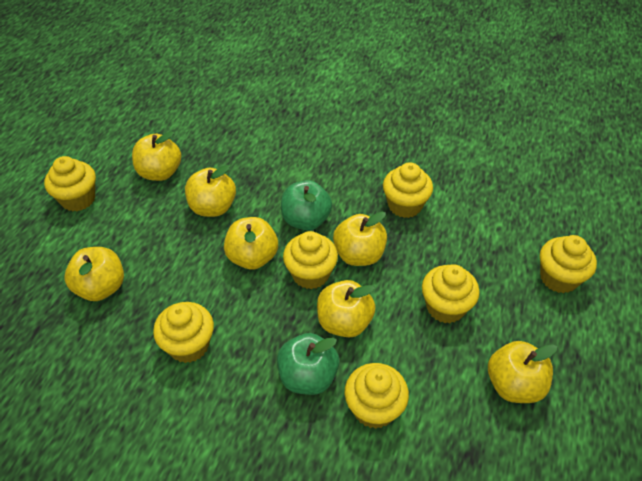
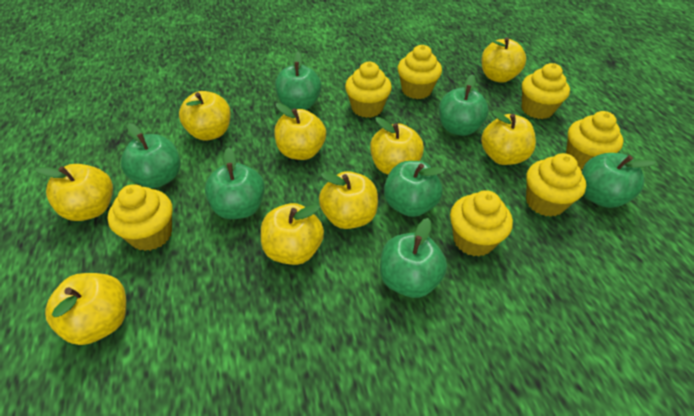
green apple: 2 -> 7
yellow apple: 7 -> 9

